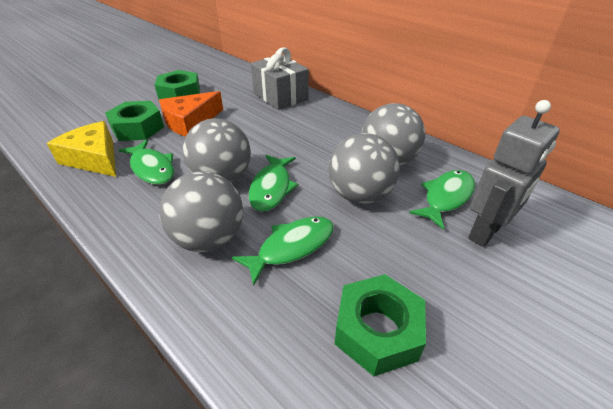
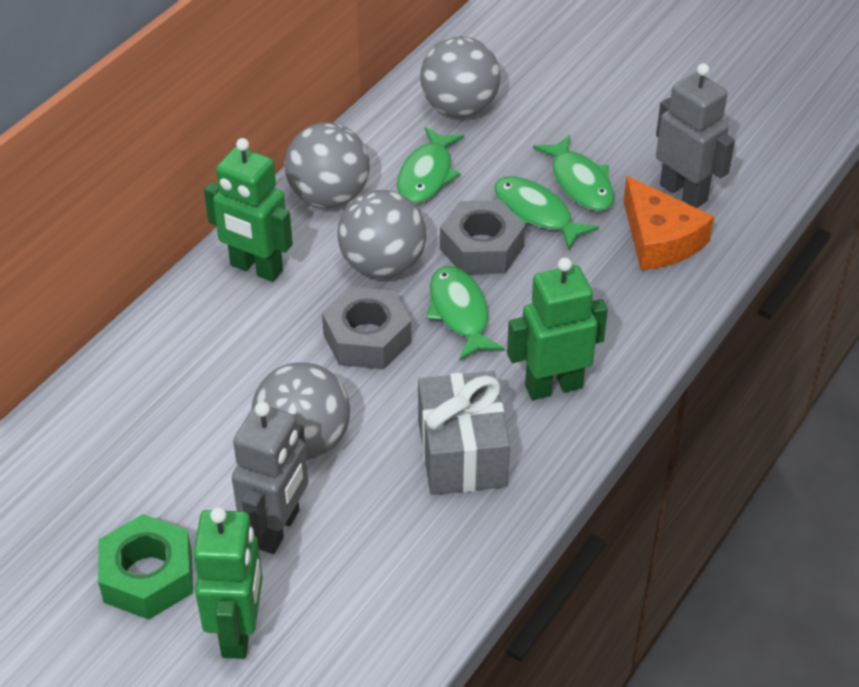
green nut: 3 -> 1
green robot: 0 -> 3
grey nut: 0 -> 2
grey robot: 1 -> 2
yellow cheese: 1 -> 0

